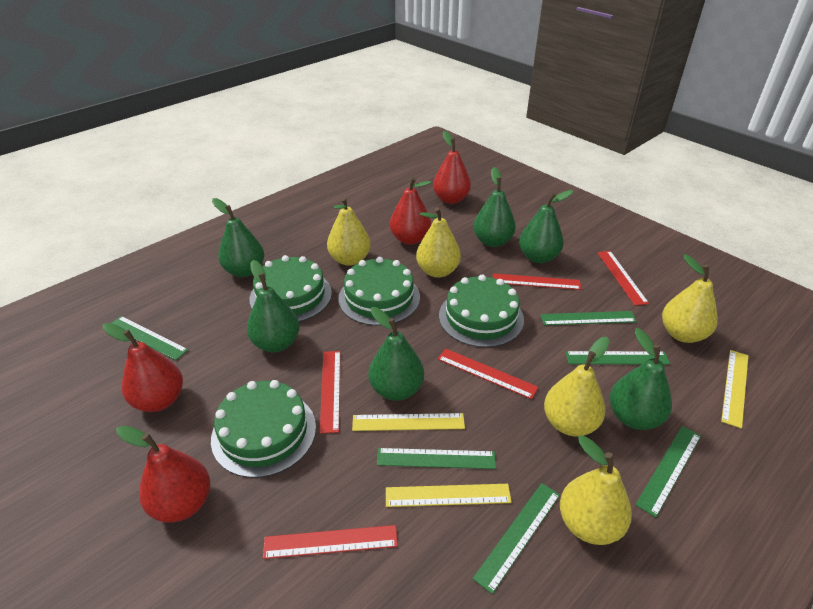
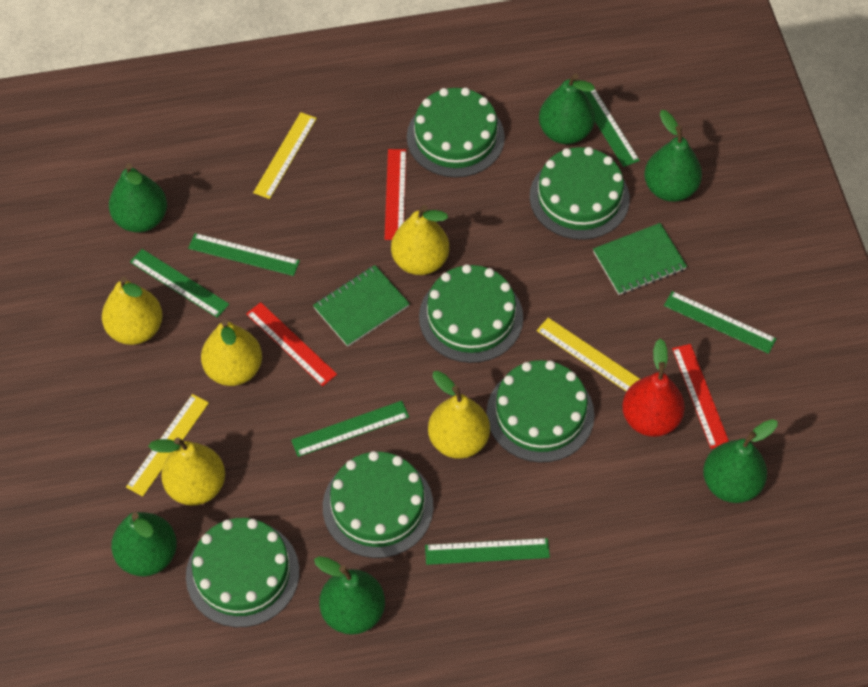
green cake: 4 -> 6
green notebook: 0 -> 2
red pear: 4 -> 1
red ruler: 5 -> 3

